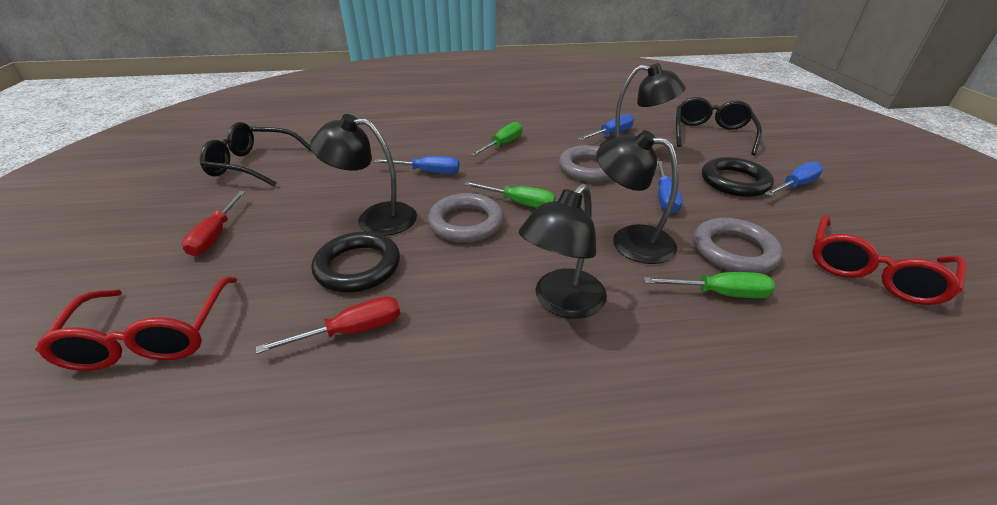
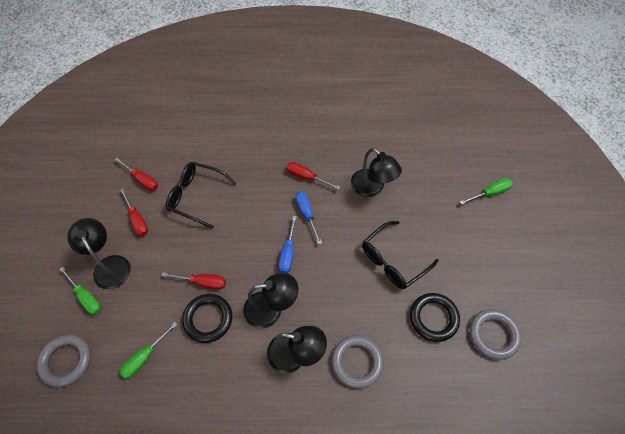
blue screwdriver: 4 -> 2
red glasses: 2 -> 0
red screwdriver: 2 -> 4

